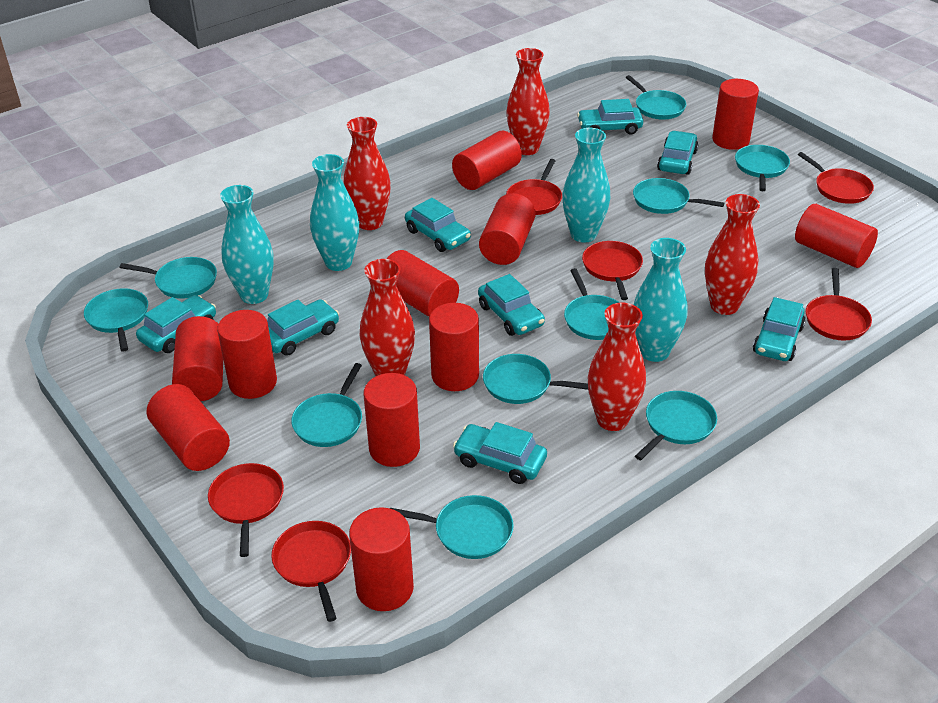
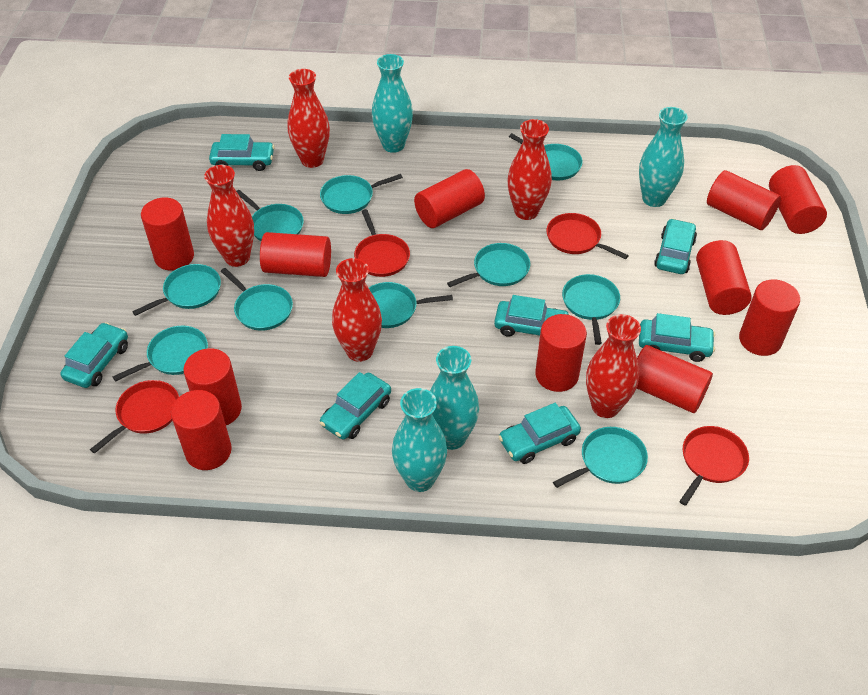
red pan: 6 -> 4
turquoise car: 8 -> 7

